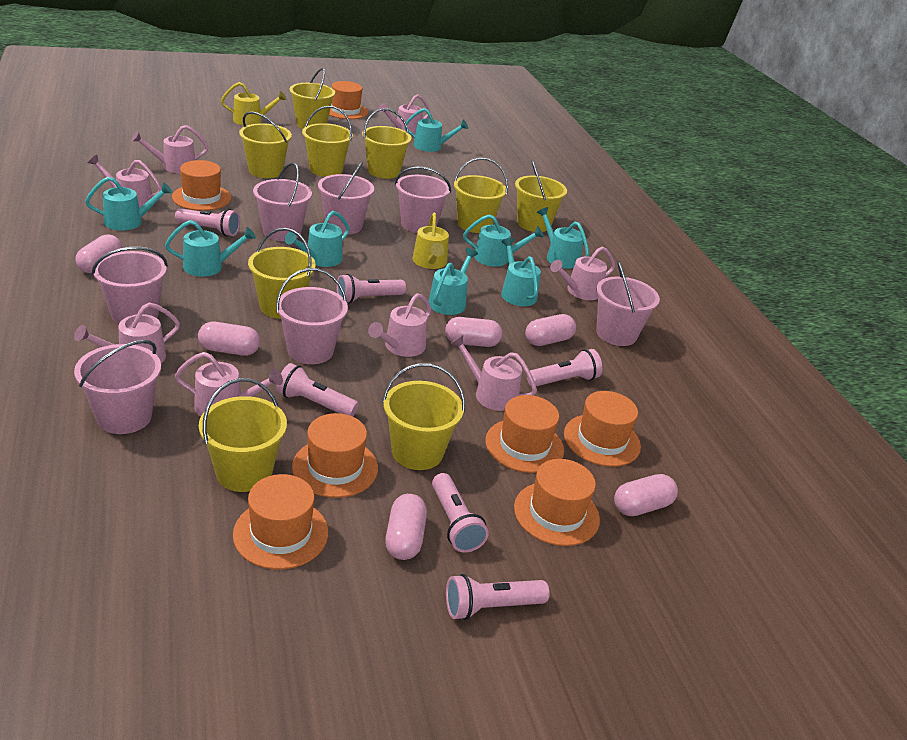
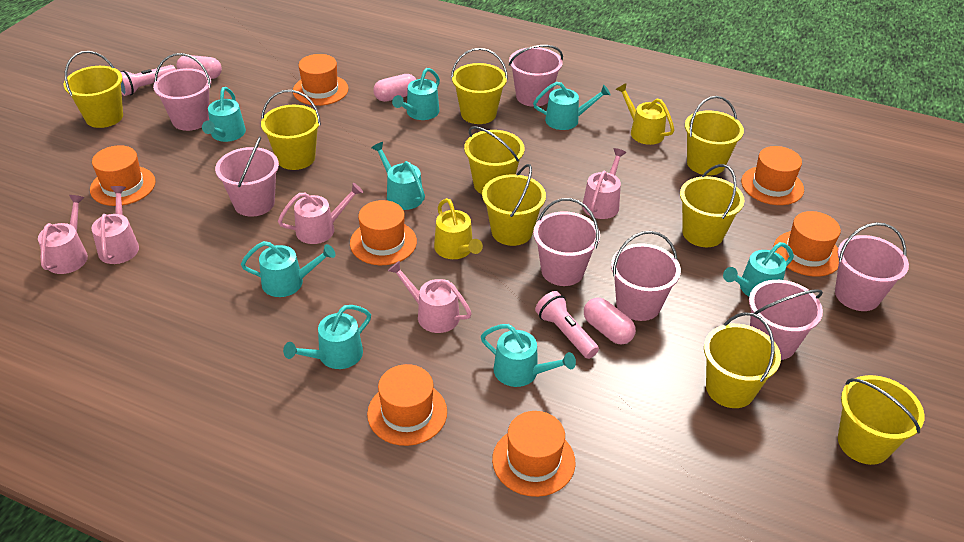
pink capsule: 6 -> 3
pink flashlight: 6 -> 2
pink watering can: 8 -> 5

